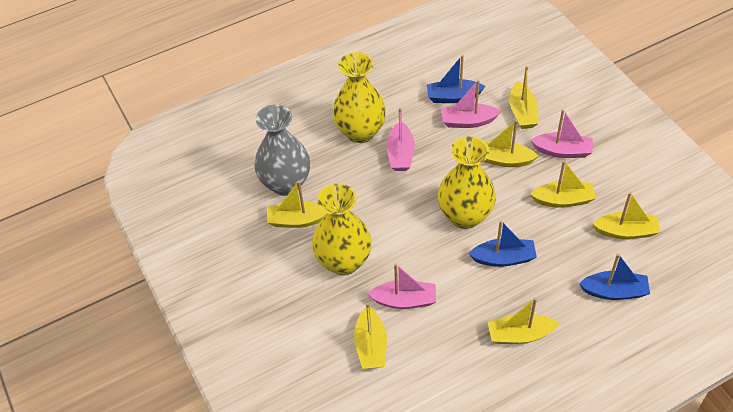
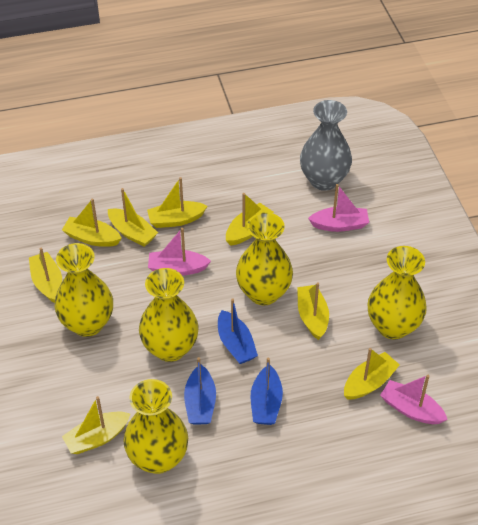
pink boat: 4 -> 3
yellow boat: 7 -> 8
yellow vase: 3 -> 5

